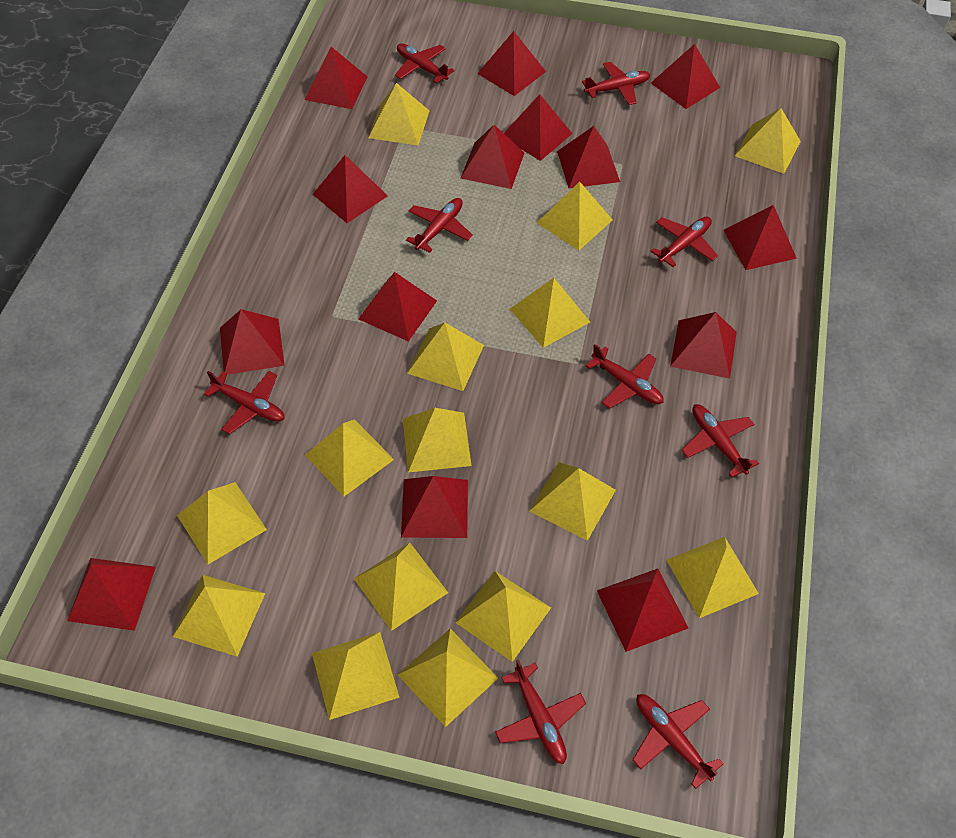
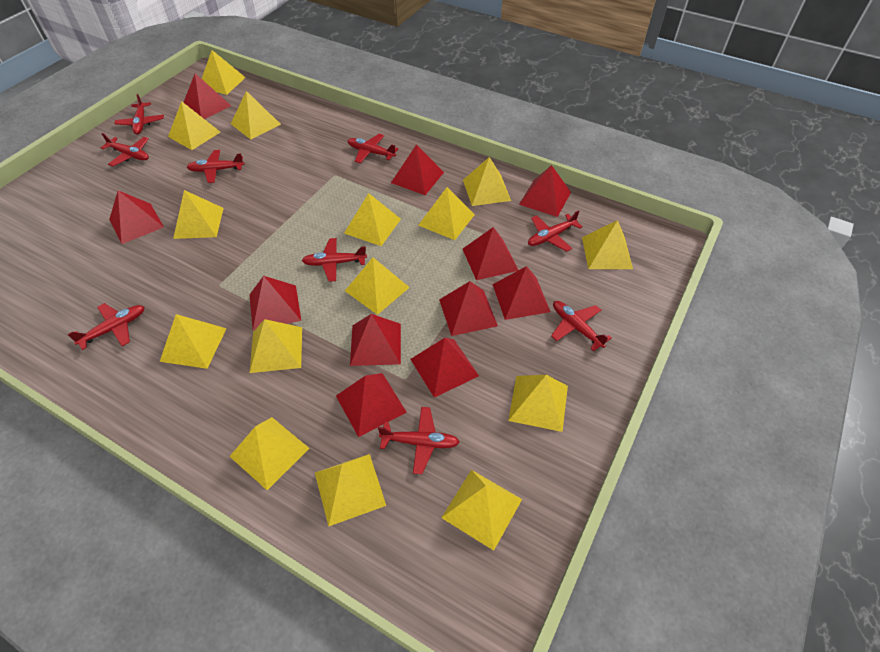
red pyramid: 14 -> 11

